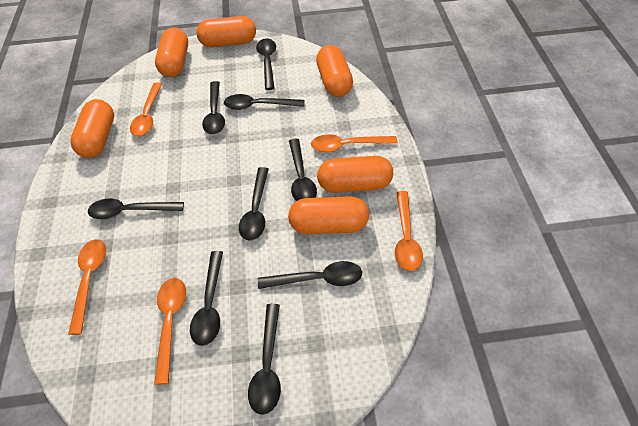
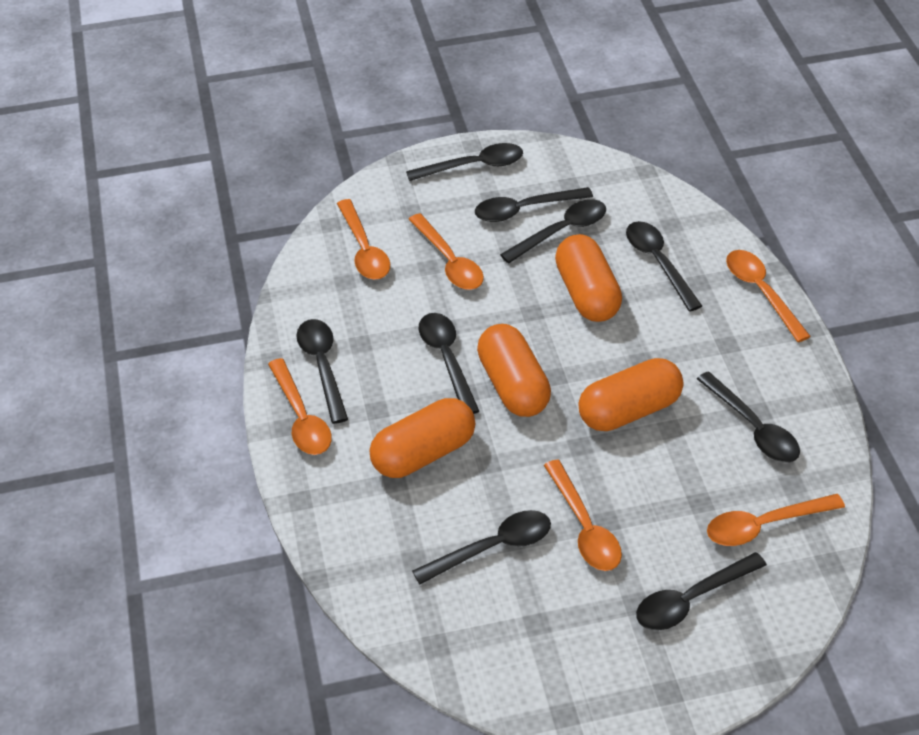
orange capsule: 6 -> 4
orange spoon: 5 -> 6

